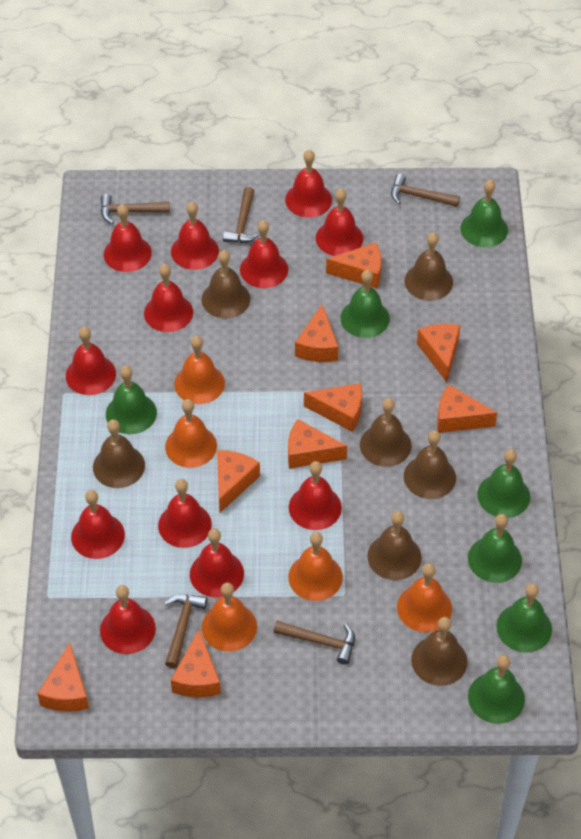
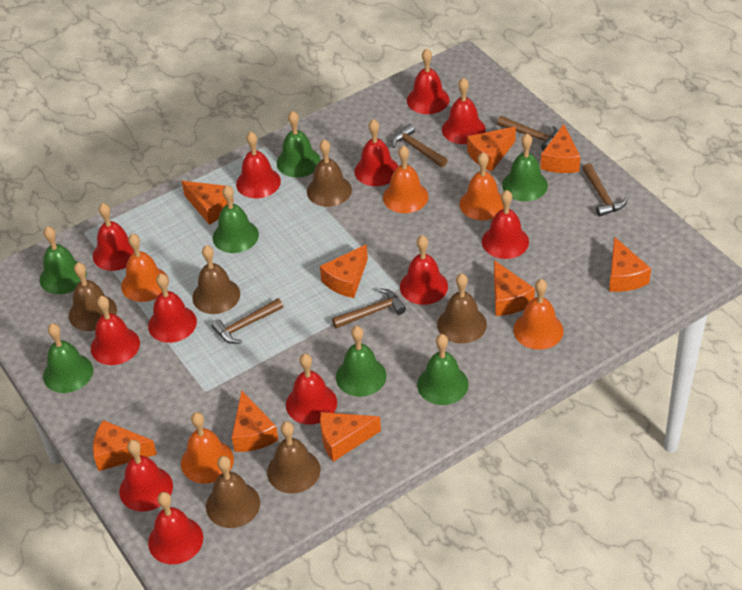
brown bell: 7 -> 6

